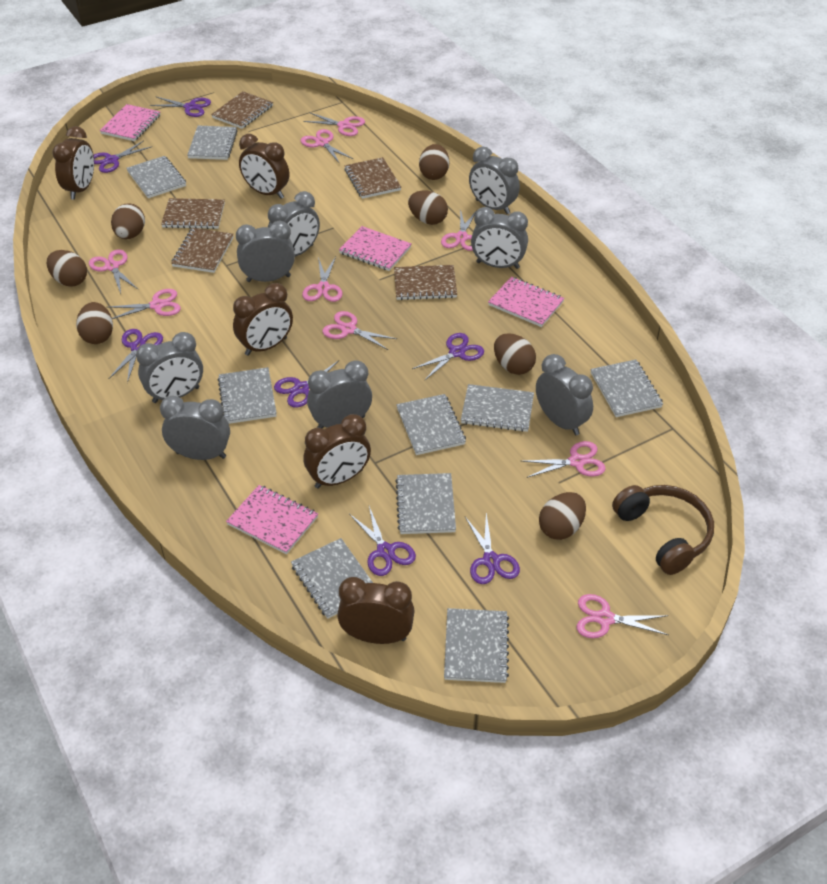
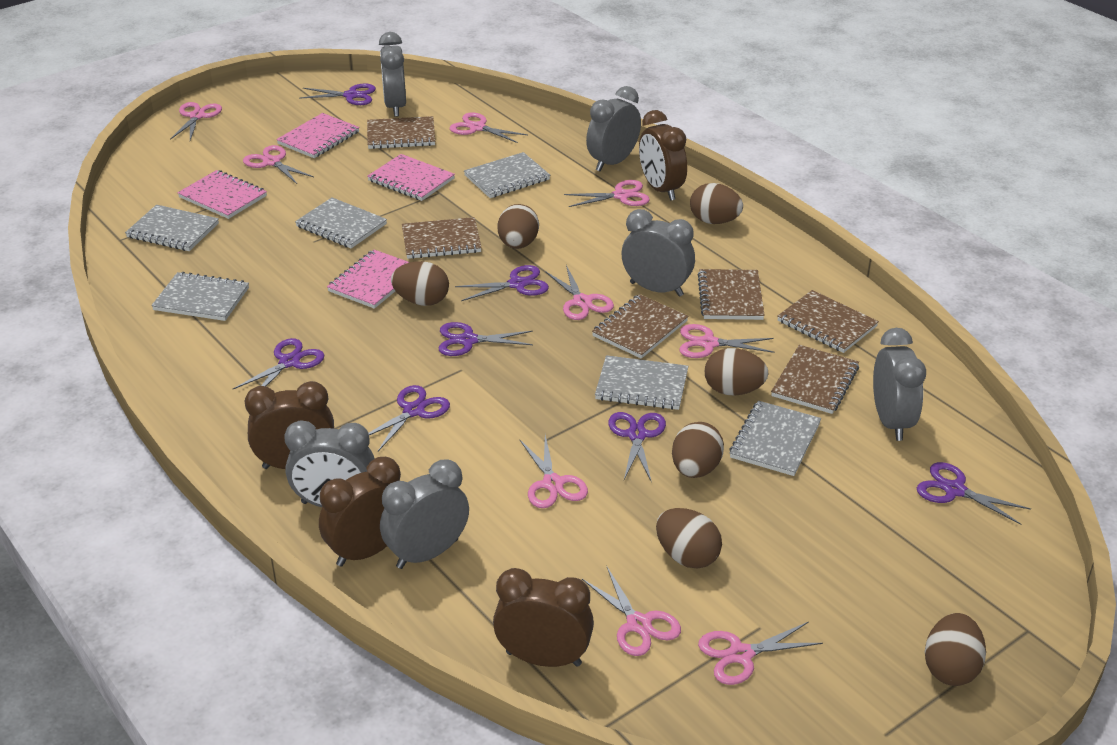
brown clock: 5 -> 4
brown headphones: 1 -> 0
brown notebook: 5 -> 6
grey clock: 8 -> 6
grey notebook: 9 -> 6

